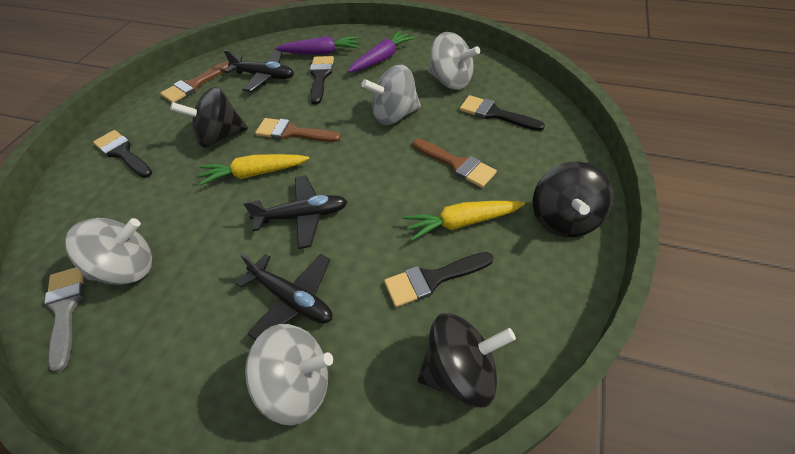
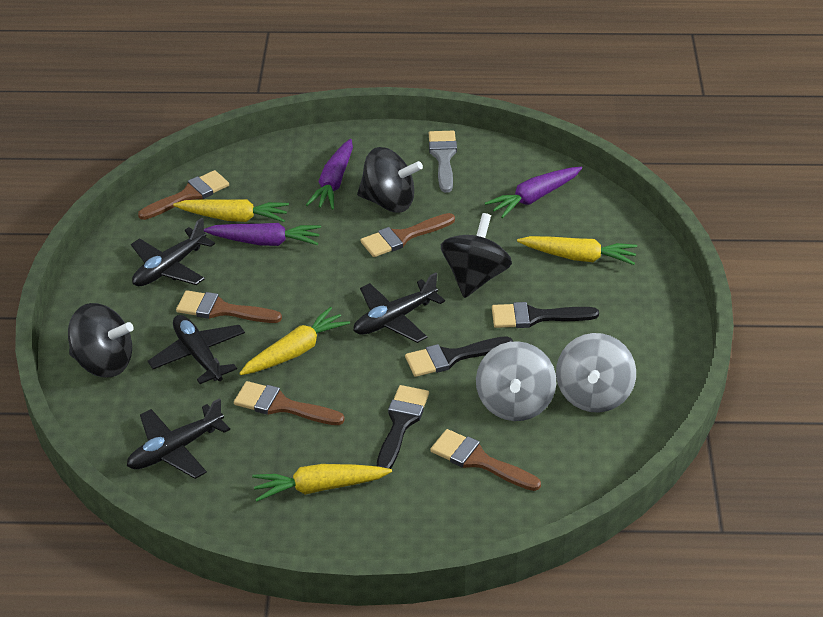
black brush: 4 -> 3
black plane: 3 -> 4
brown brush: 3 -> 5
grey spinning top: 4 -> 2
purple carrot: 2 -> 3
yellow carrot: 2 -> 4

